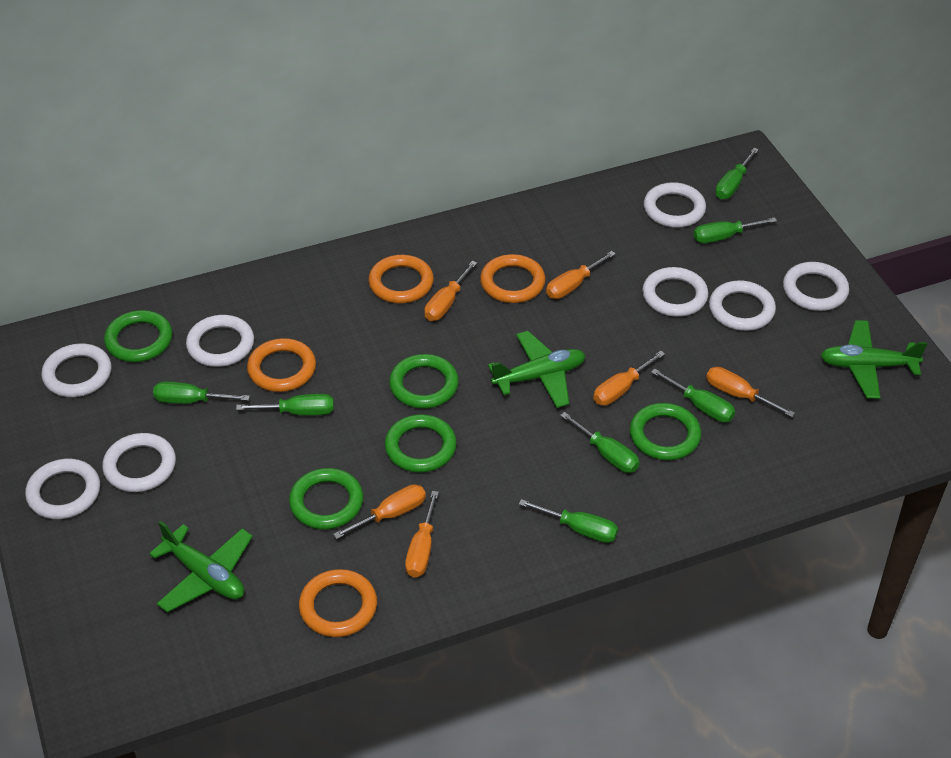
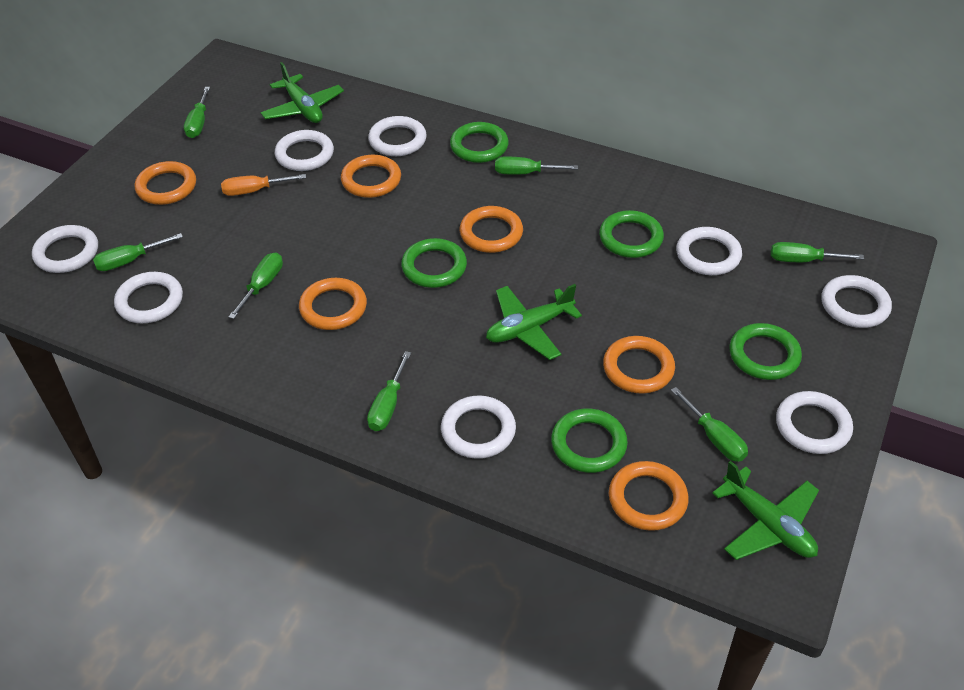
orange ring: 4 -> 6
orange screwdriver: 6 -> 1

